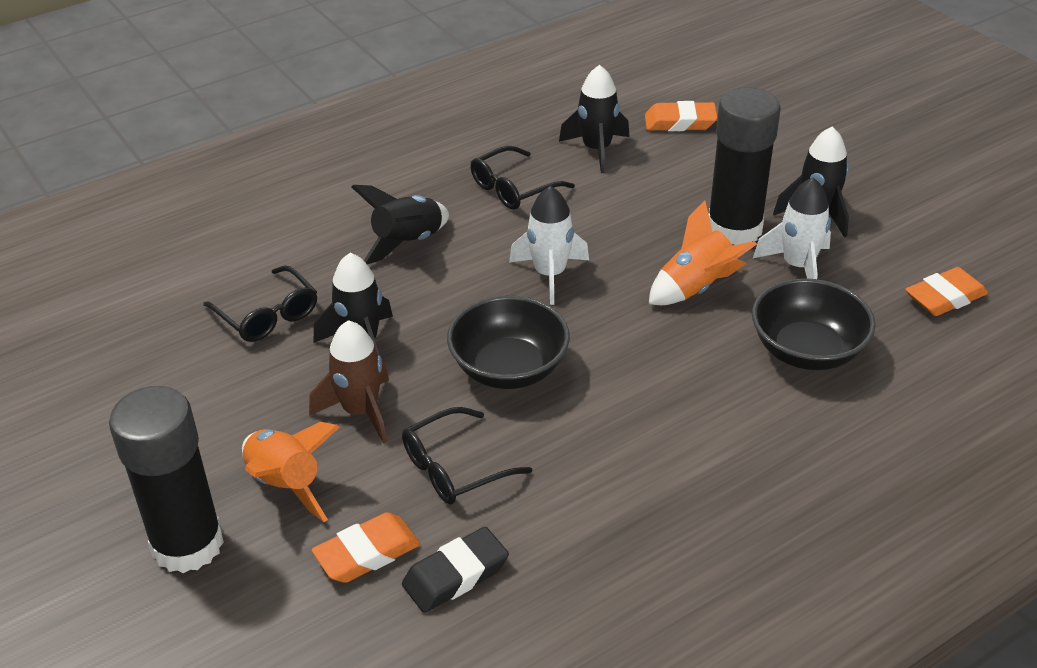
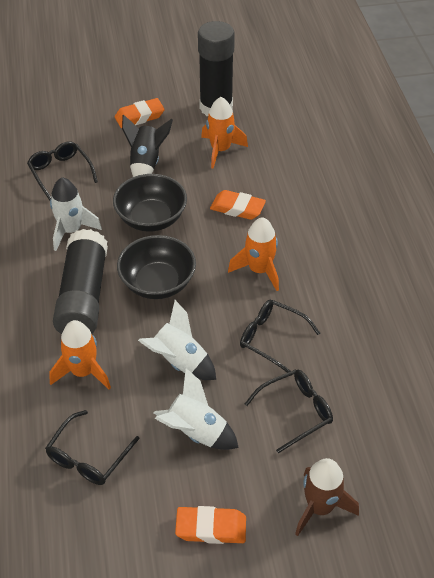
black eraser: 1 -> 0
black glasses: 3 -> 4
black rocket: 4 -> 1
orange rocket: 2 -> 3
white rocket: 2 -> 3

